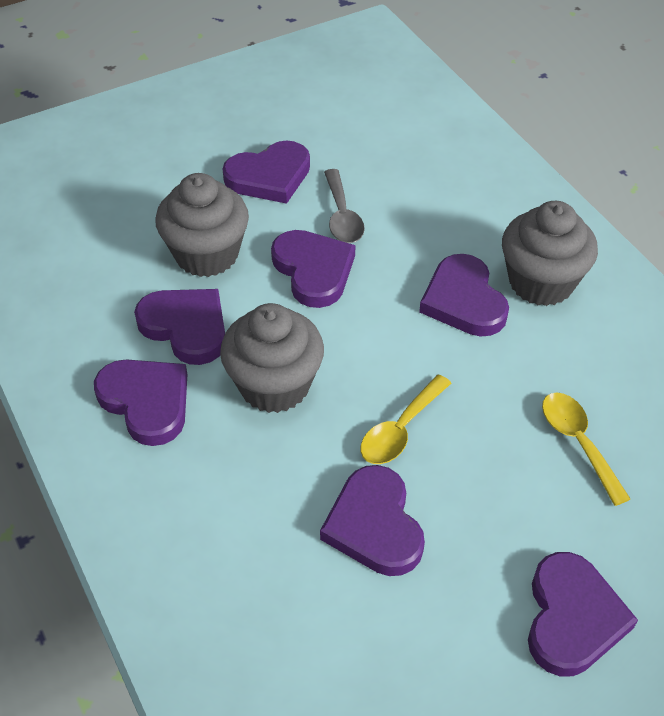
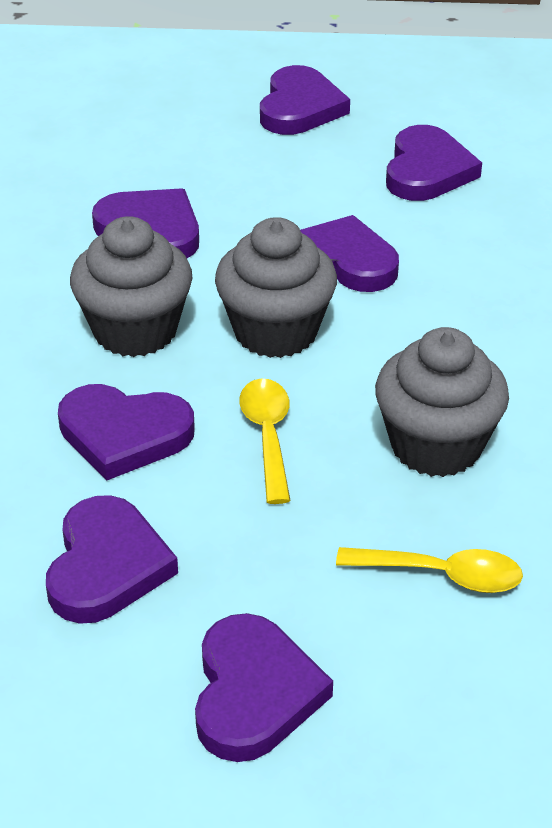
grey spoon: 1 -> 0

